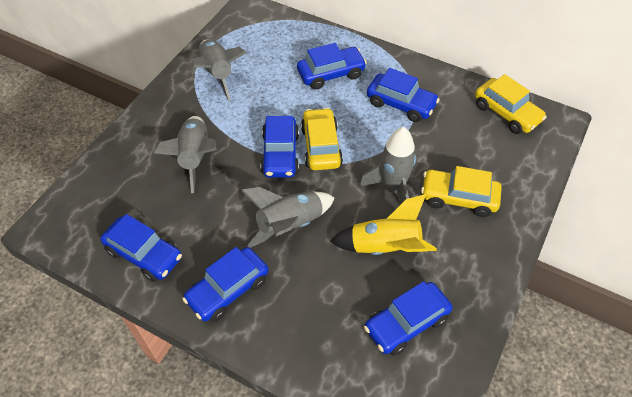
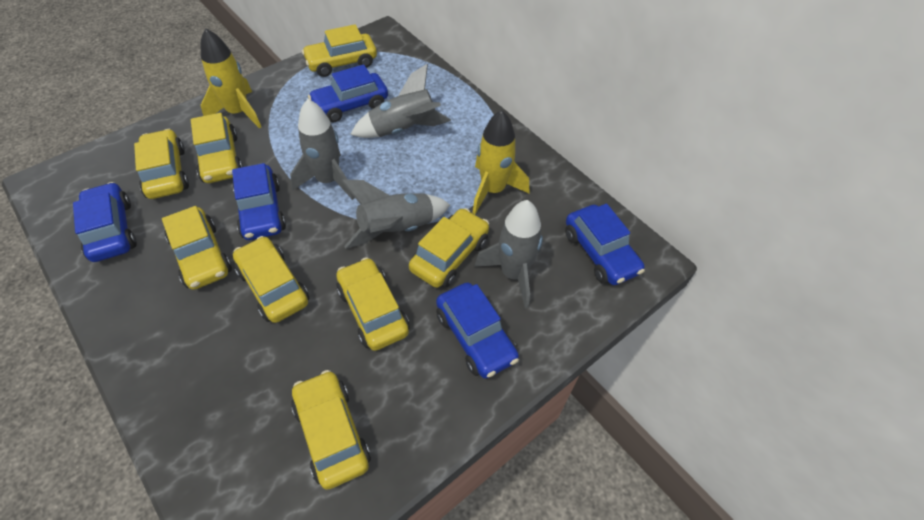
blue car: 6 -> 5
yellow car: 3 -> 8
yellow rocket: 1 -> 2

